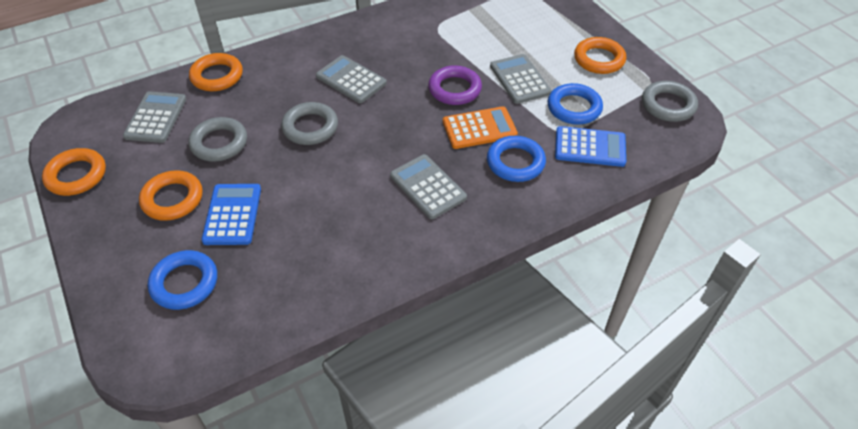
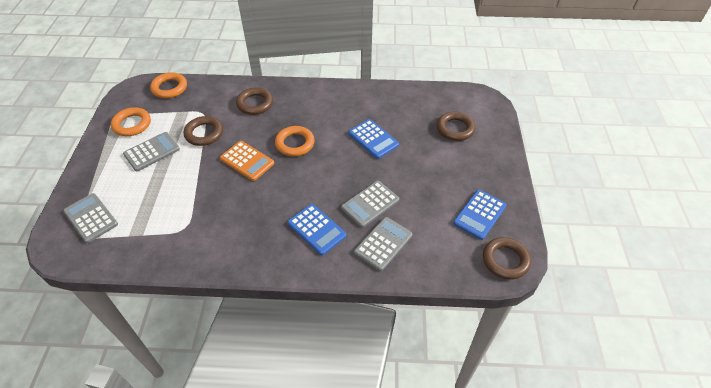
blue calculator: 2 -> 3
blue ring: 3 -> 0
brown ring: 0 -> 4
grey ring: 3 -> 0
orange ring: 4 -> 3
purple ring: 1 -> 0

